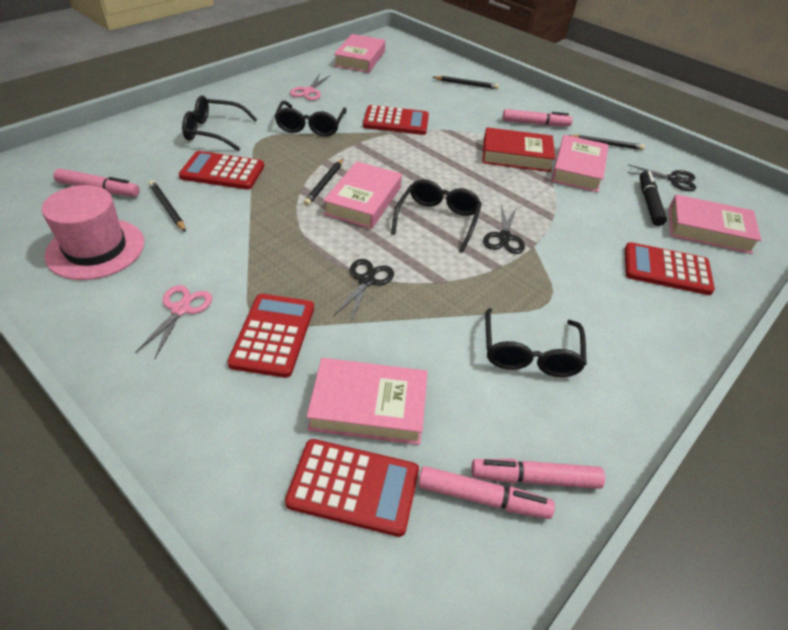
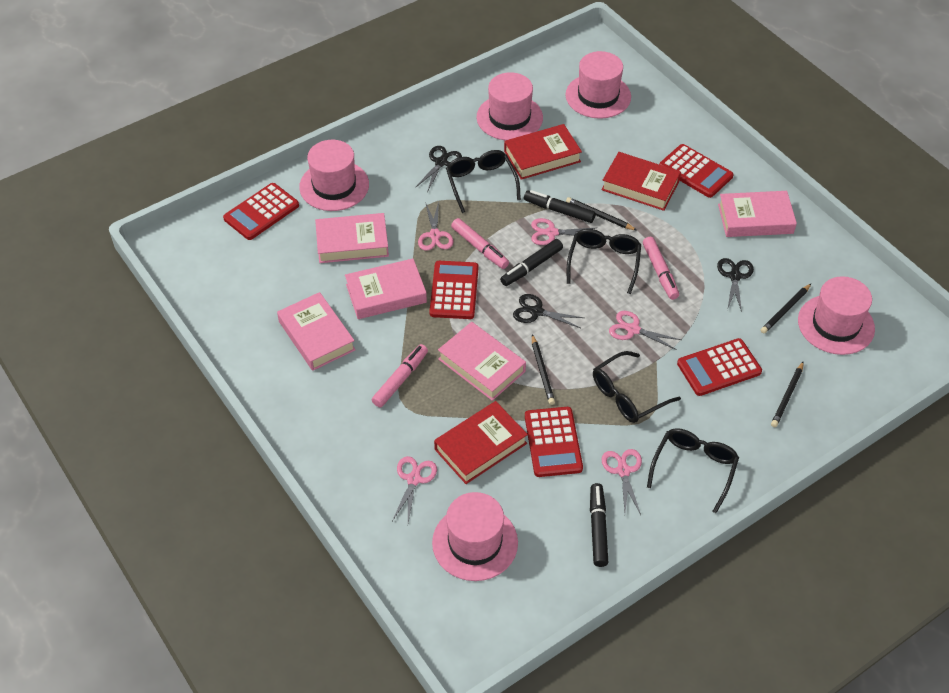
black marker: 1 -> 3
pink hat: 1 -> 5
pink marker: 4 -> 3
pink scissors: 2 -> 5
red book: 1 -> 3

